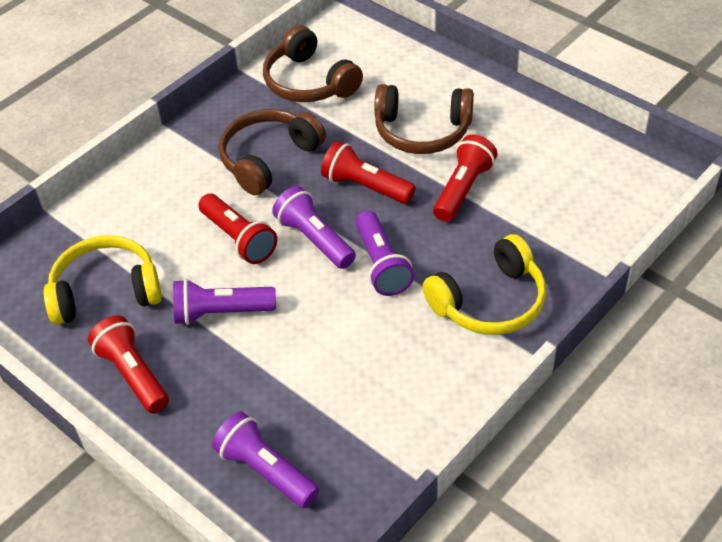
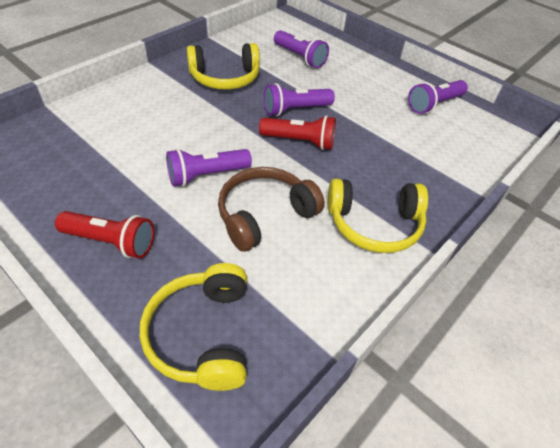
brown headphones: 3 -> 1
red flashlight: 4 -> 2
yellow headphones: 2 -> 3

